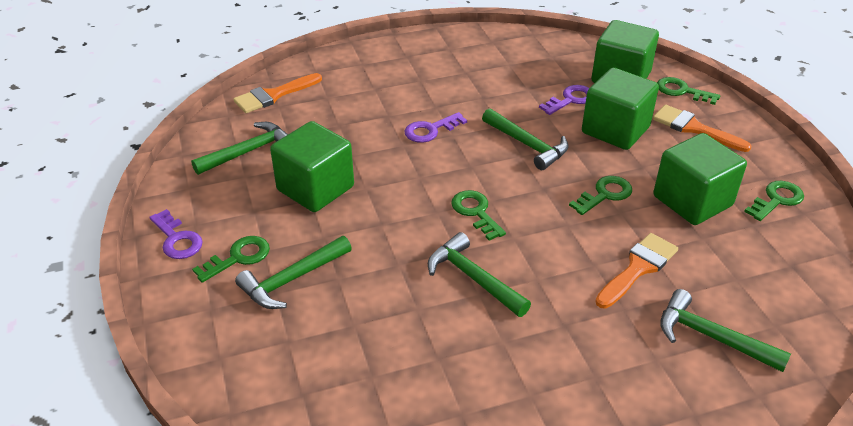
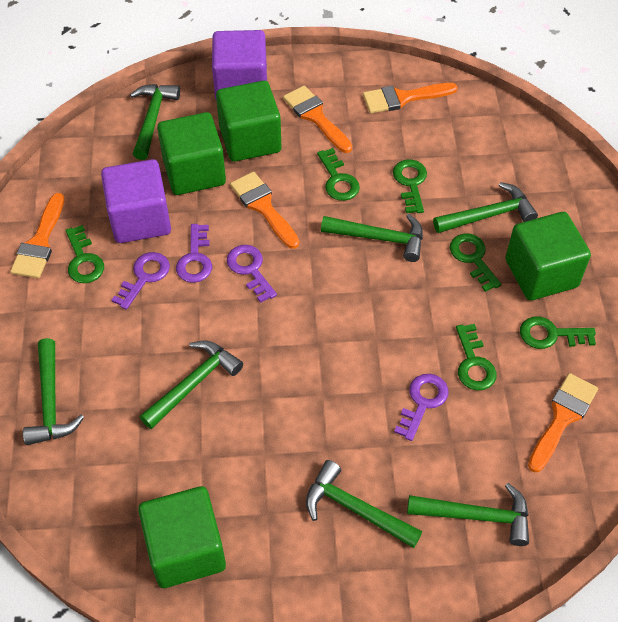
green hammer: 5 -> 7
green key: 5 -> 6
orange brush: 3 -> 5
purple cube: 0 -> 2
purple key: 3 -> 4

